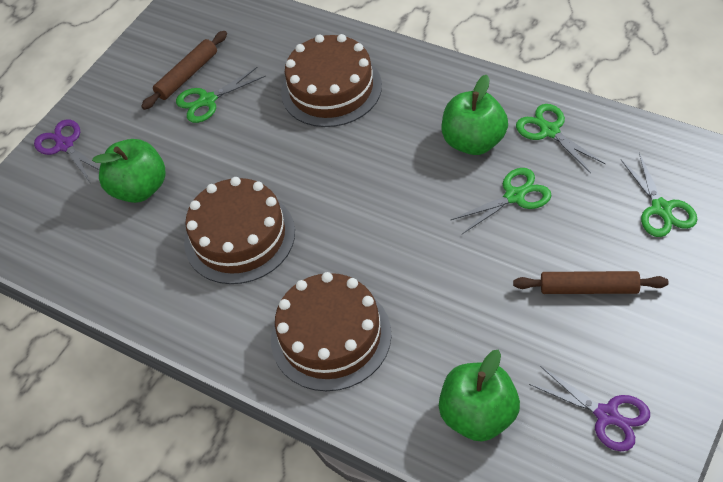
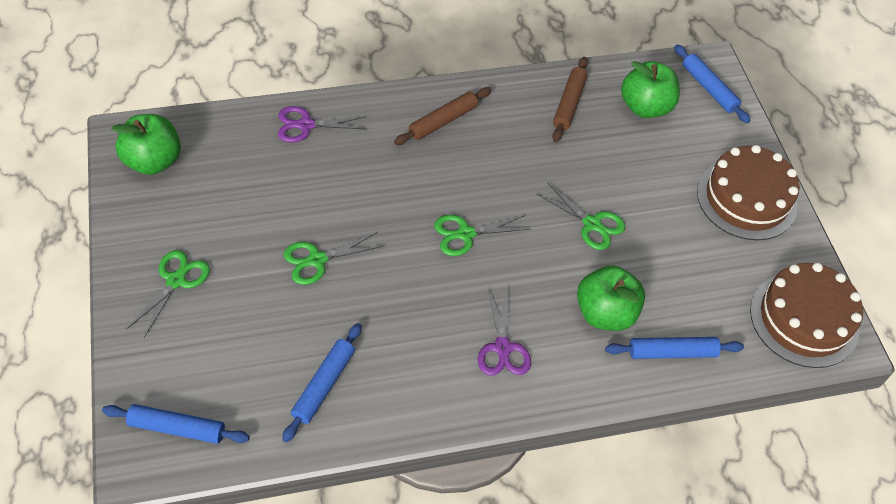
blue rolling pin: 0 -> 4
brown cake: 3 -> 2

